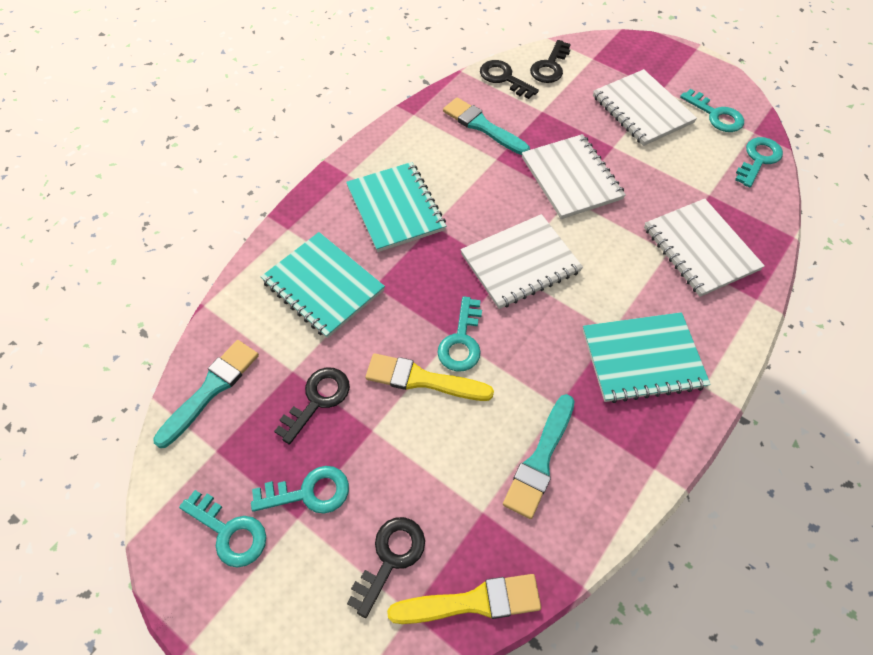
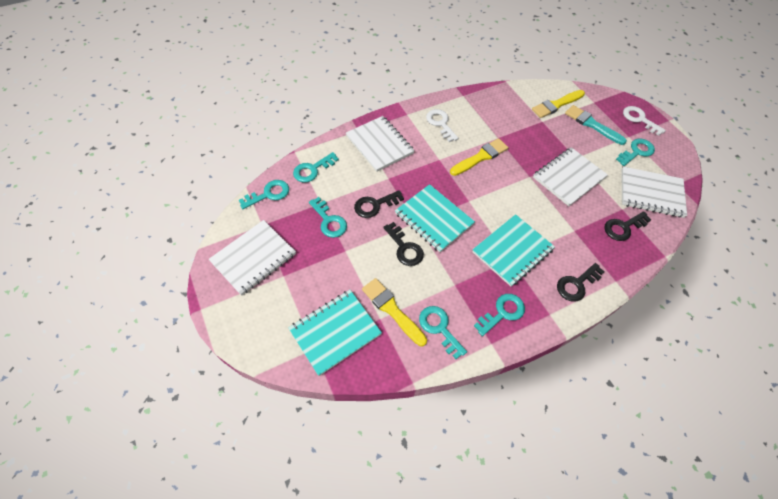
turquoise brush: 3 -> 1
turquoise key: 5 -> 6
white key: 0 -> 2
yellow brush: 2 -> 3

